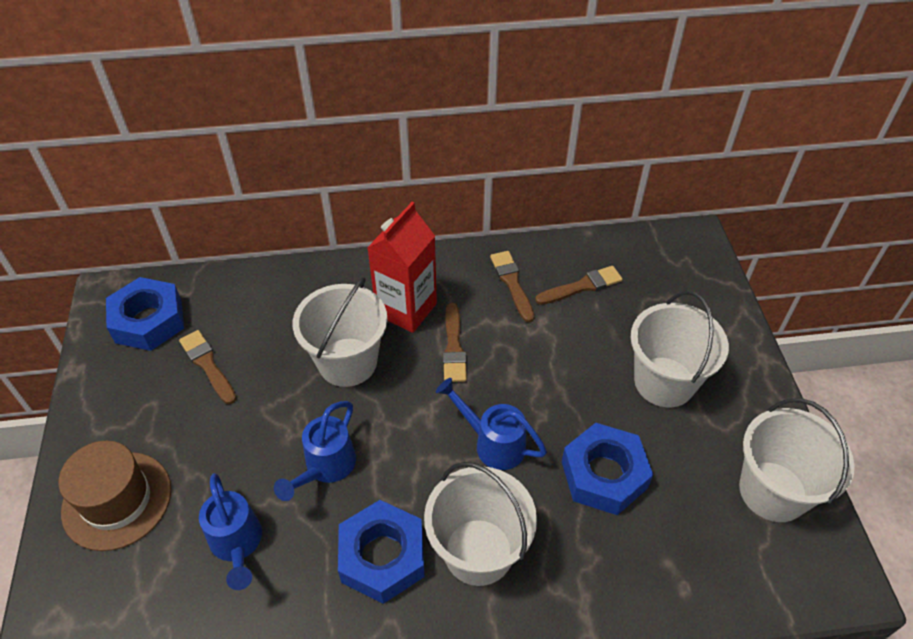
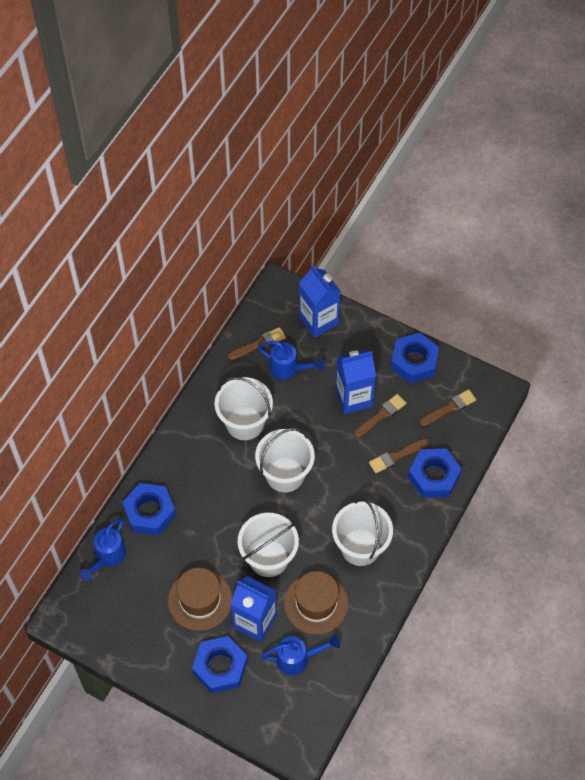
blue carton: 0 -> 3
blue nut: 3 -> 4
brown hat: 1 -> 2
red carton: 1 -> 0

